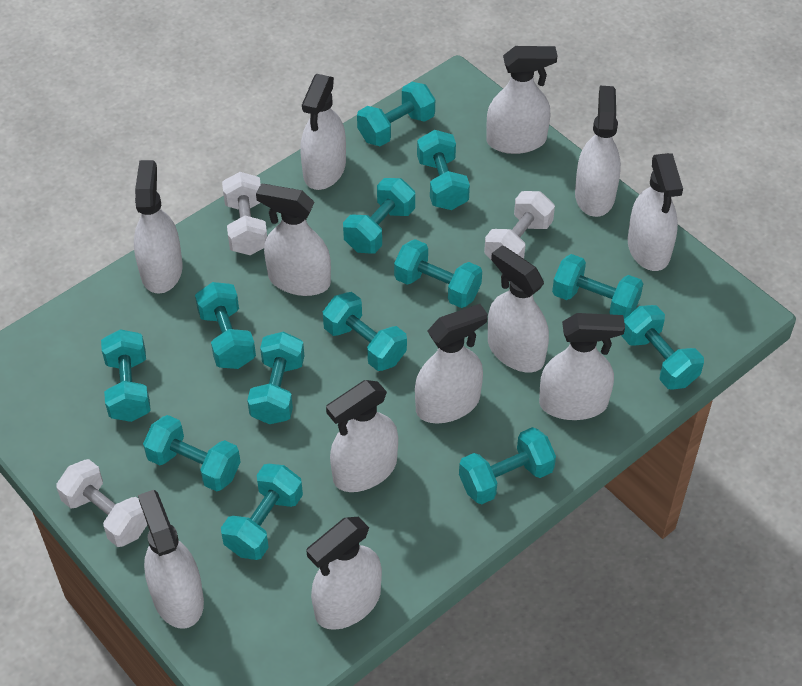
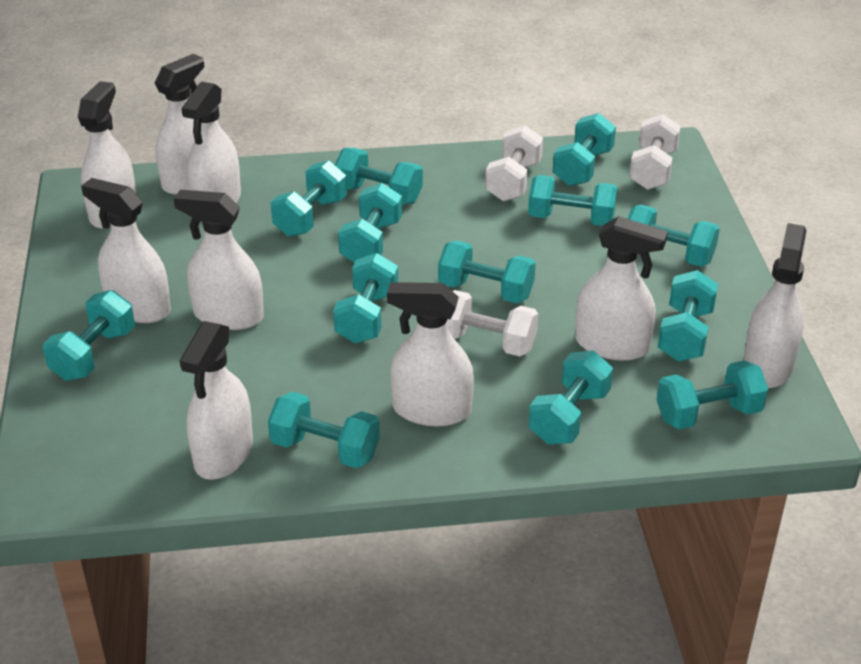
white spray bottle: 12 -> 9

